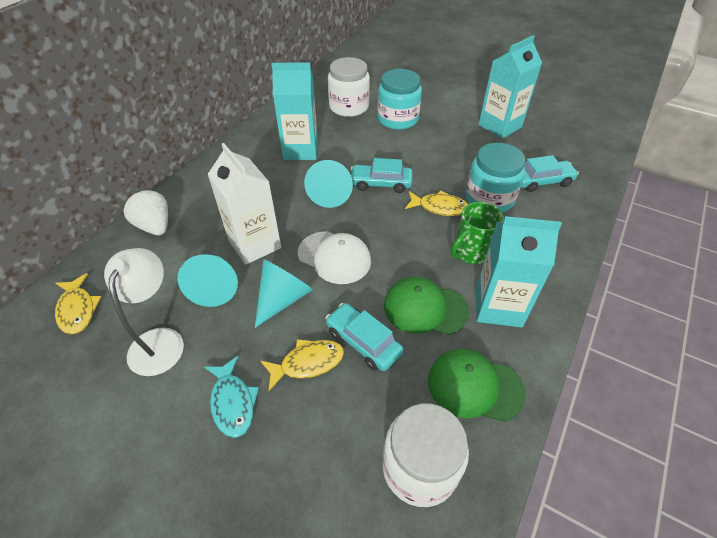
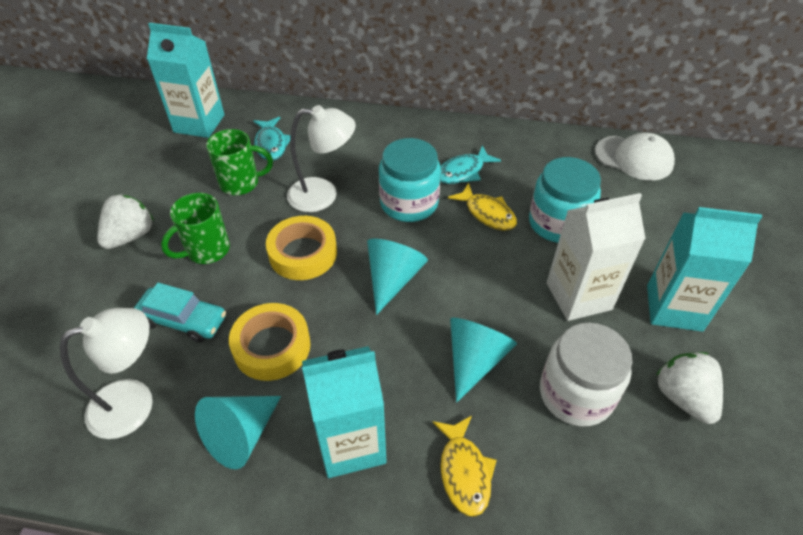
green cap: 2 -> 0
green mug: 1 -> 2
turquoise car: 3 -> 1
turquoise fish: 1 -> 2
white jar: 2 -> 1
white lamp: 1 -> 2
white strawberry: 1 -> 2
yellow fish: 3 -> 2
yellow tape: 0 -> 2

